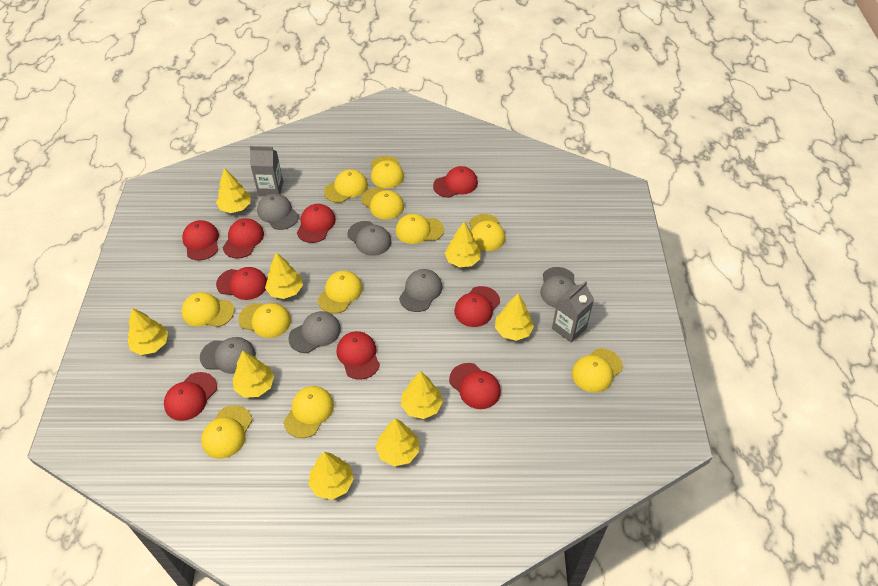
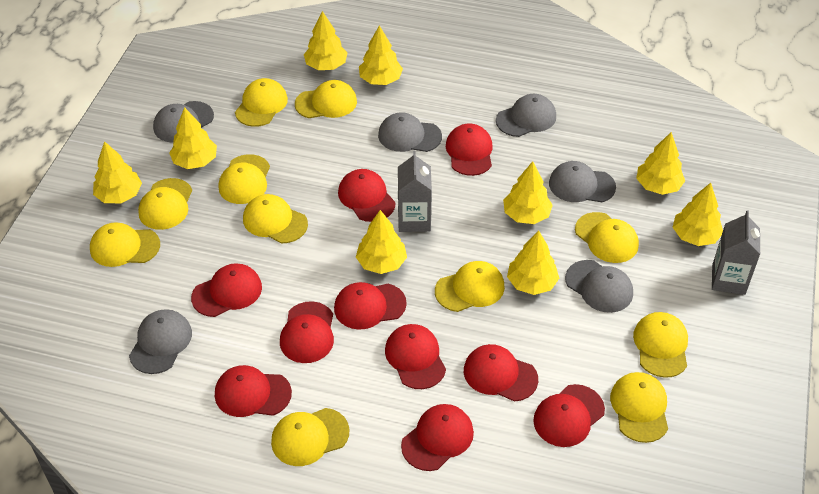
red cap: 9 -> 10

